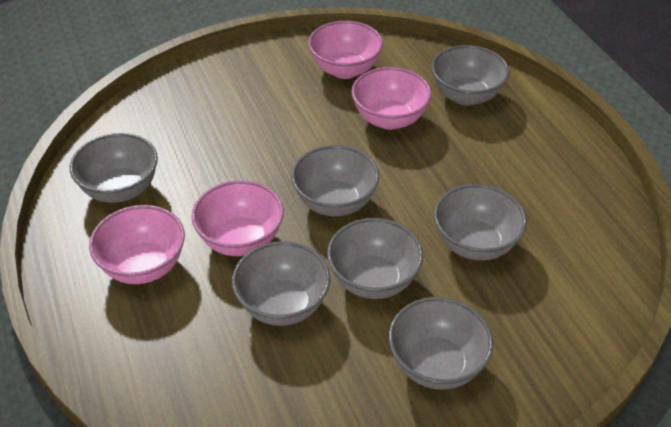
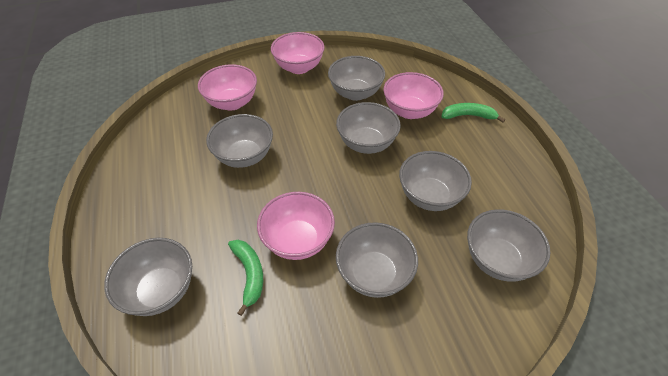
green banana: 0 -> 2

